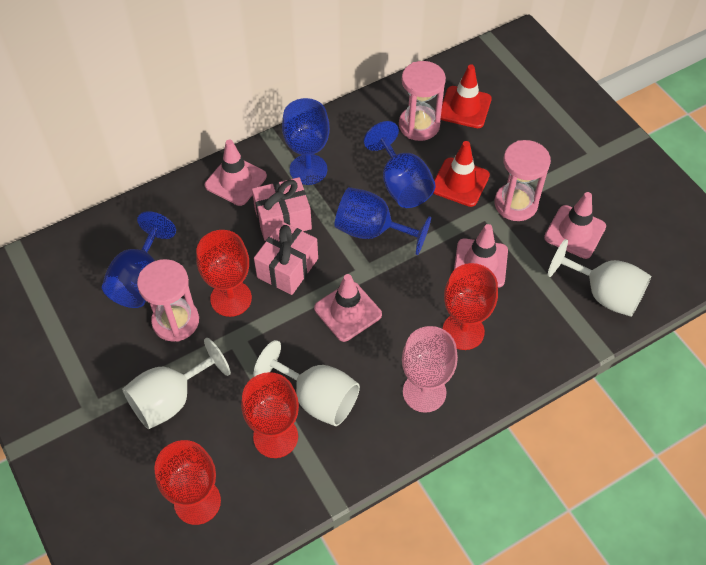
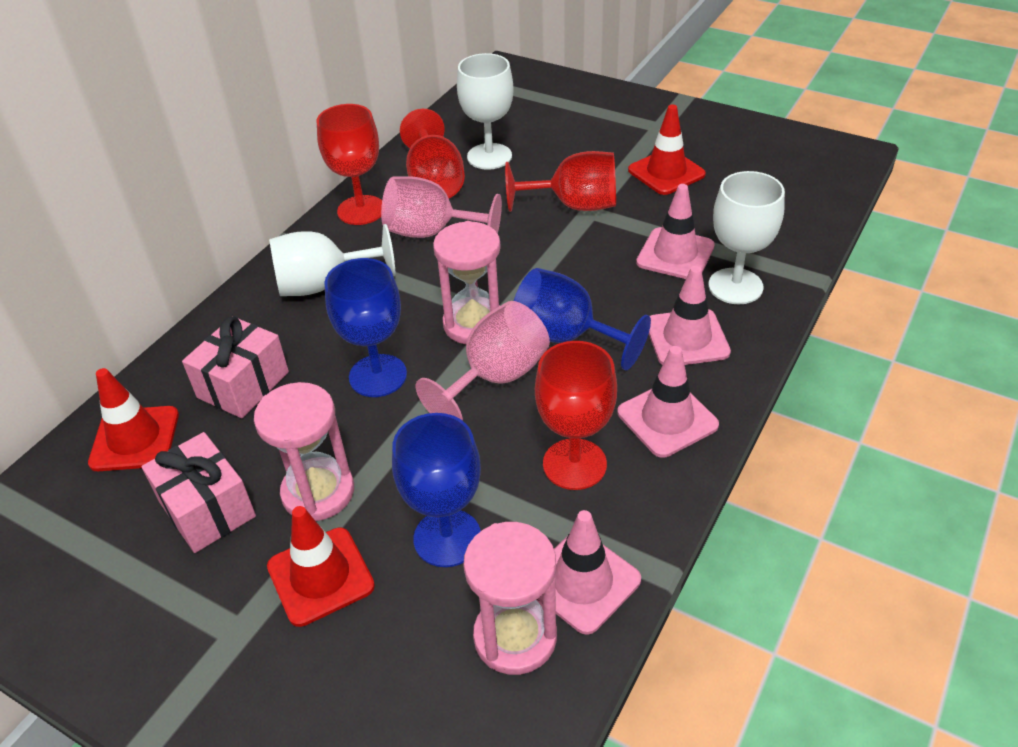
blue goblet: 4 -> 3
pink goblet: 1 -> 2
red traffic cone: 2 -> 3

